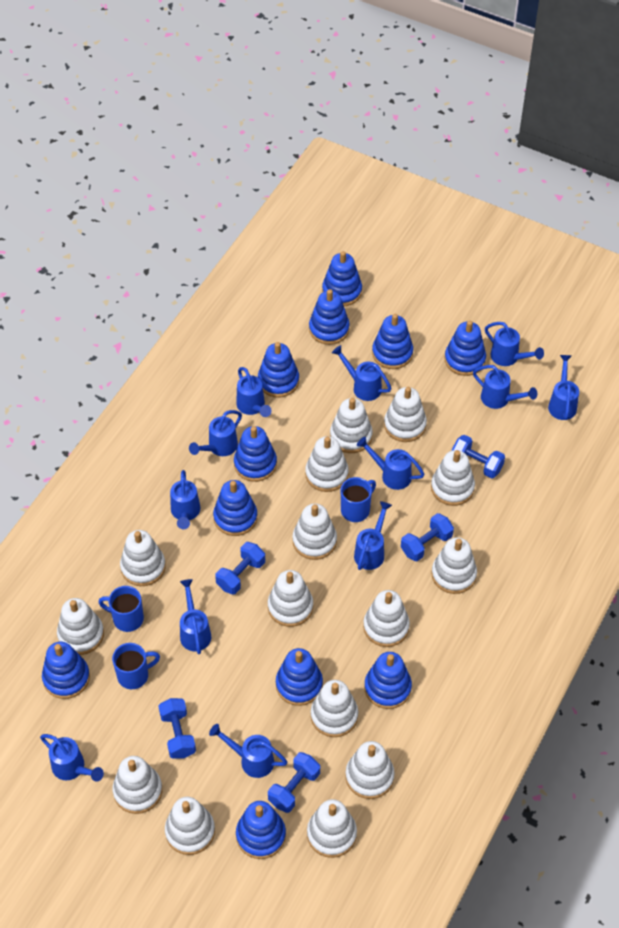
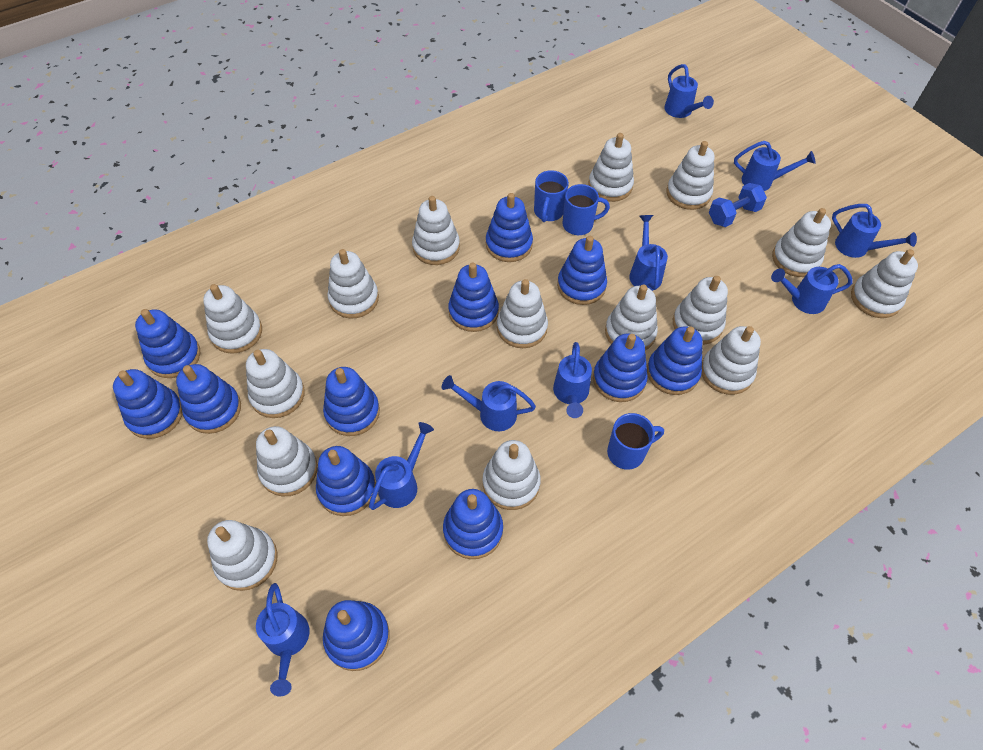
blue dumbbell: 5 -> 1
blue stacking toy: 11 -> 12
blue watering can: 12 -> 9

